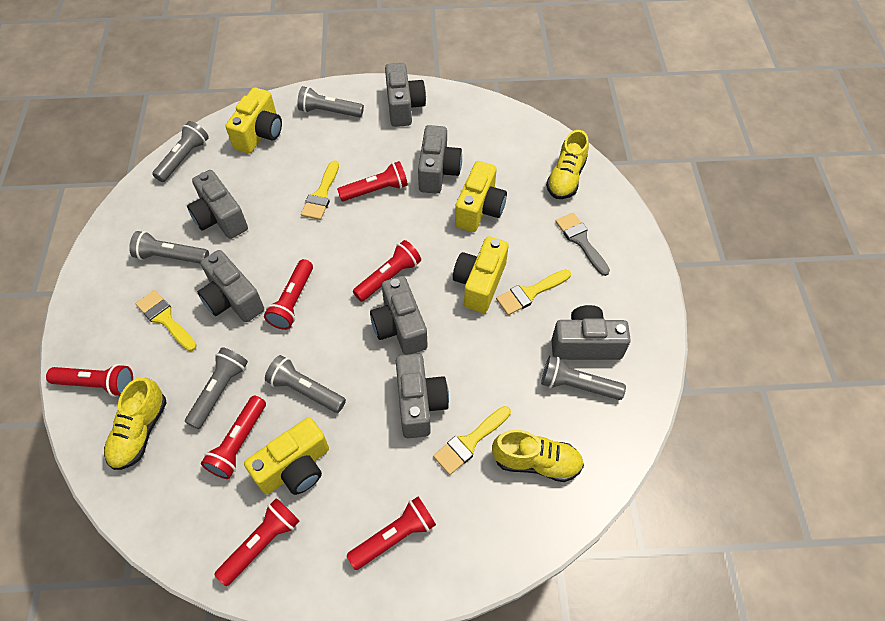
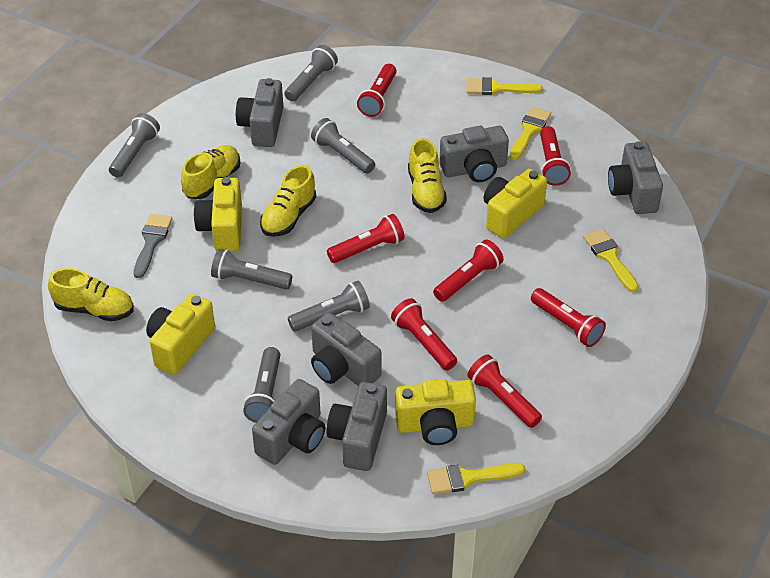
grey camera: 7 -> 6
yellow shoe: 3 -> 4

